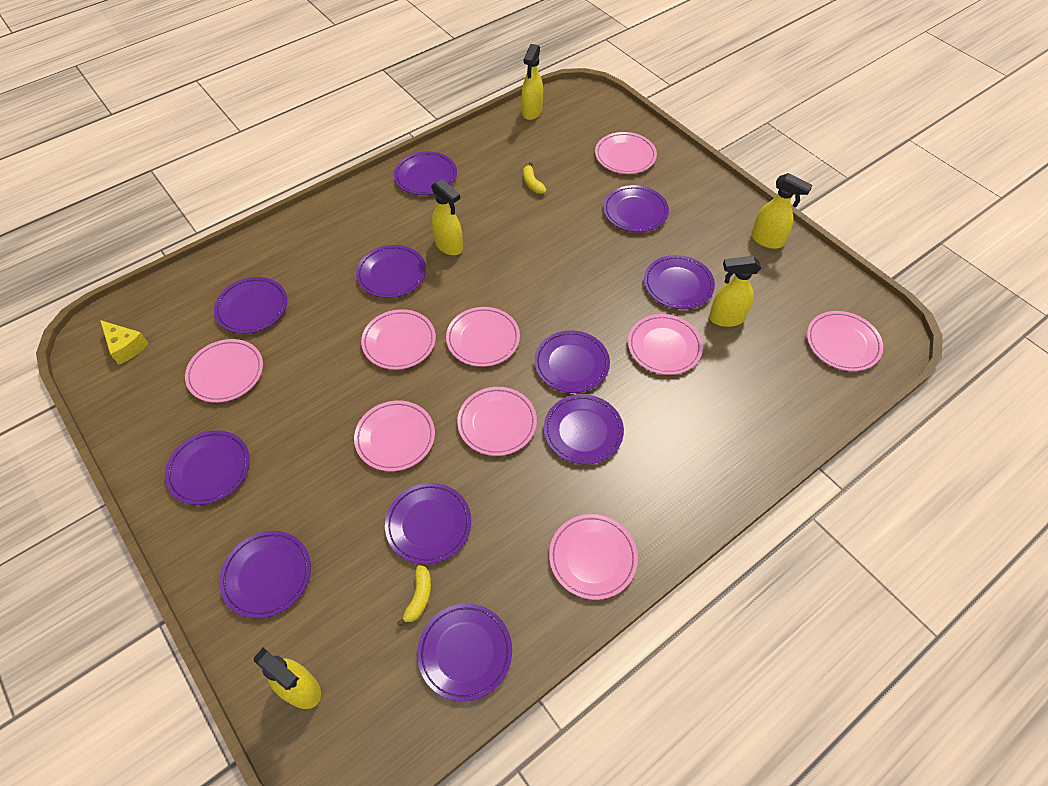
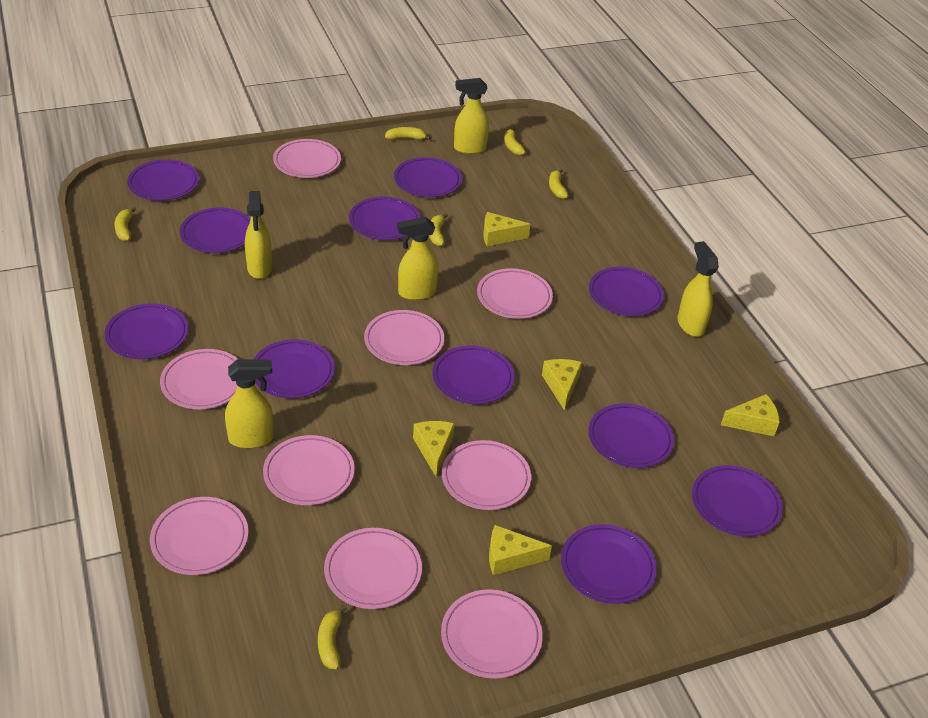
yellow banana: 2 -> 6
yellow cheese: 1 -> 5

